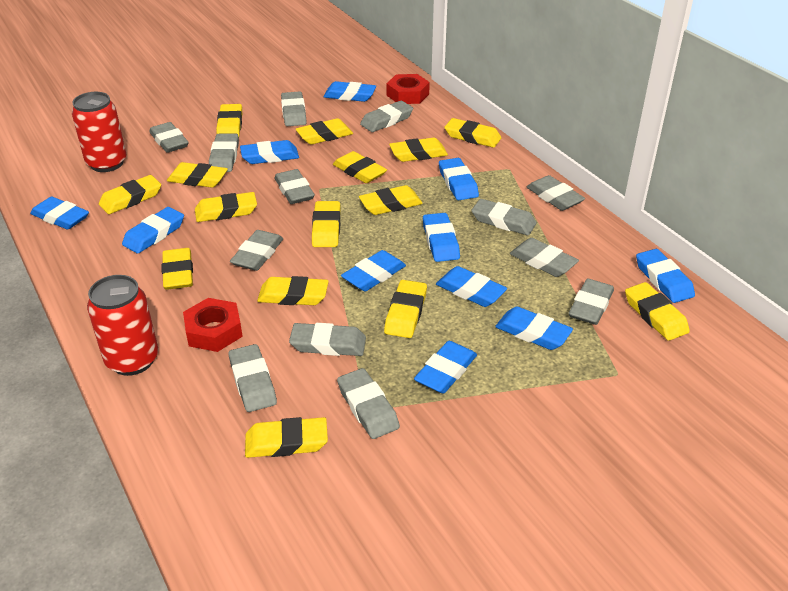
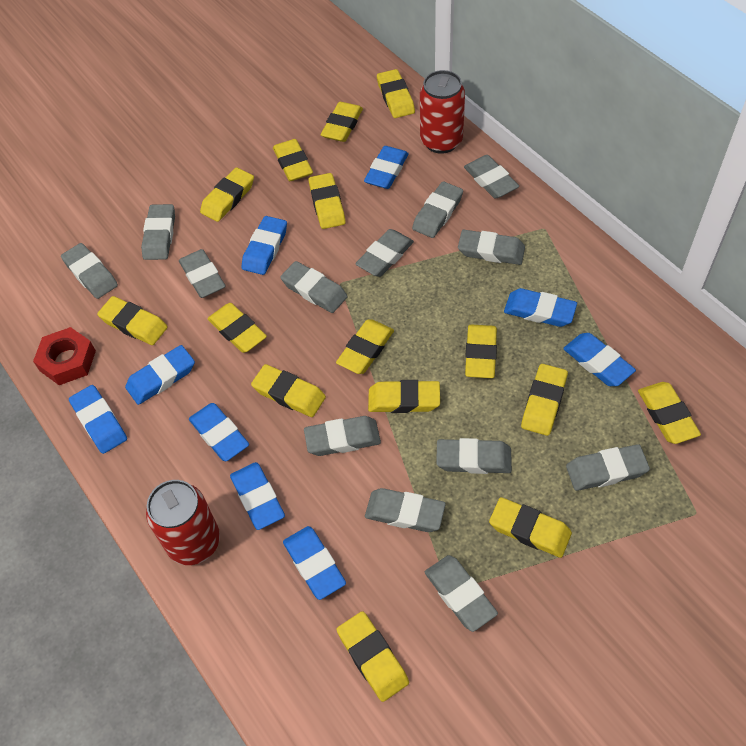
blue eraser: 11 -> 9
red nut: 2 -> 1

